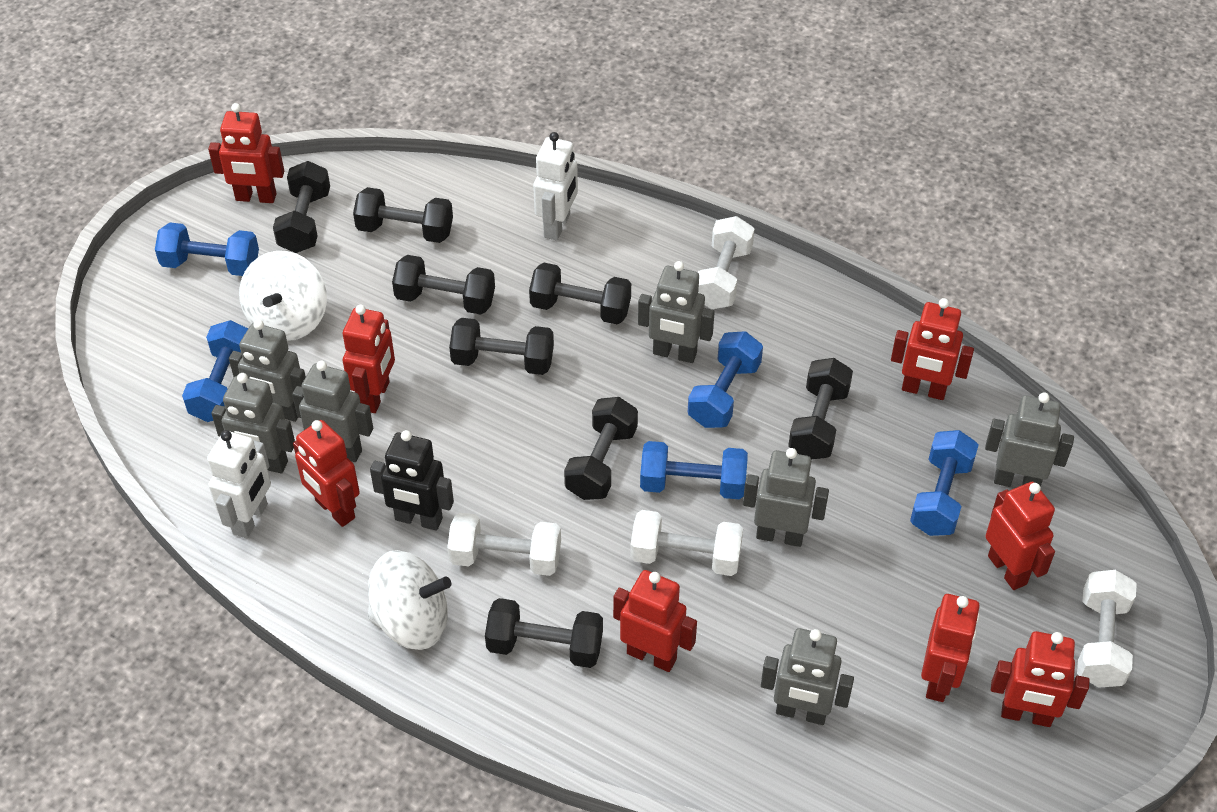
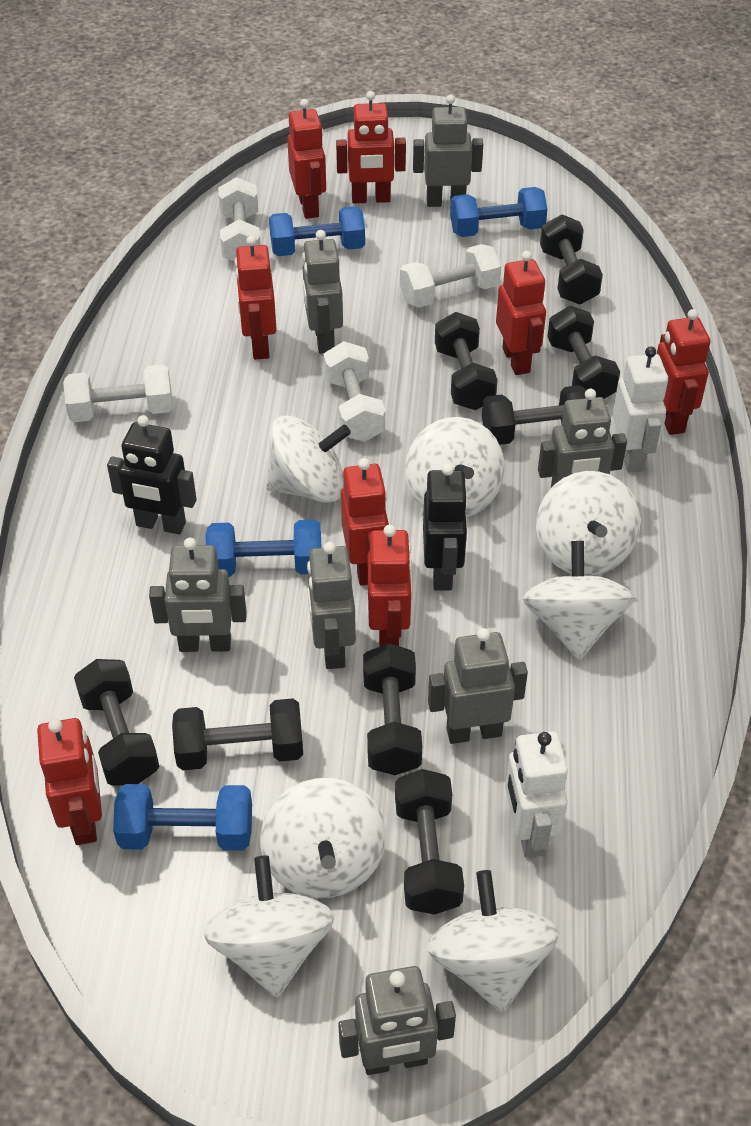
black robot: 1 -> 2
blue dumbbell: 5 -> 4
white spinning top: 2 -> 7

